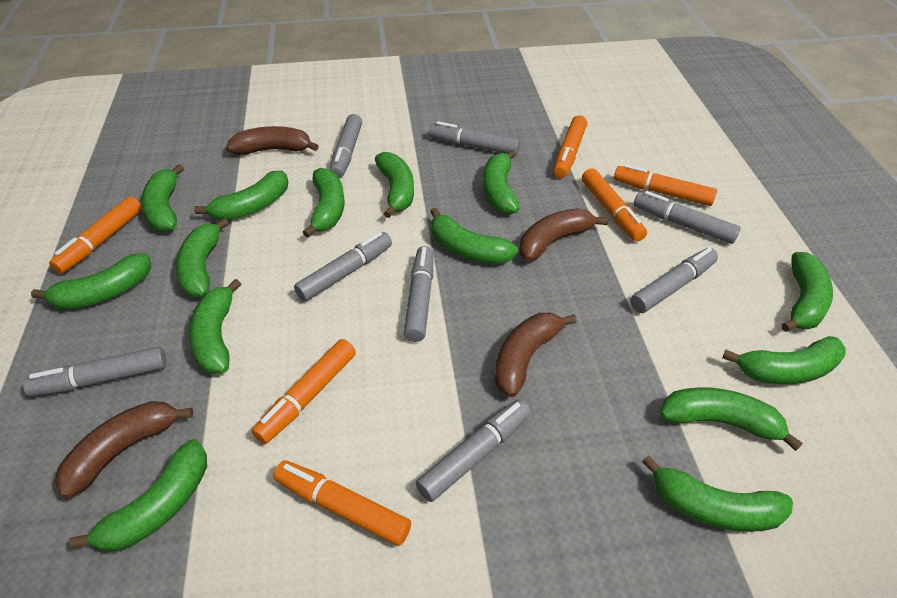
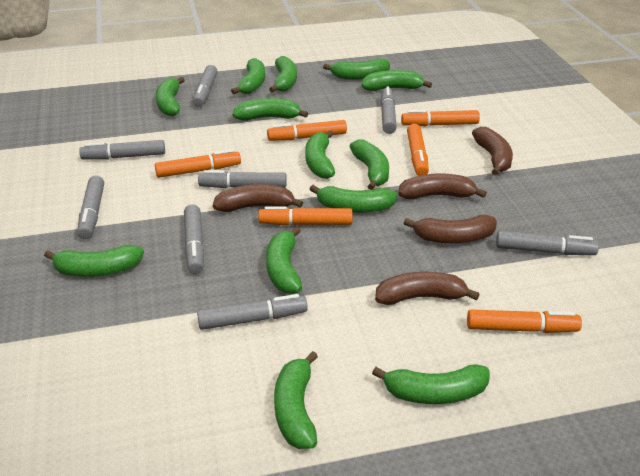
brown banana: 4 -> 5
green banana: 14 -> 13

